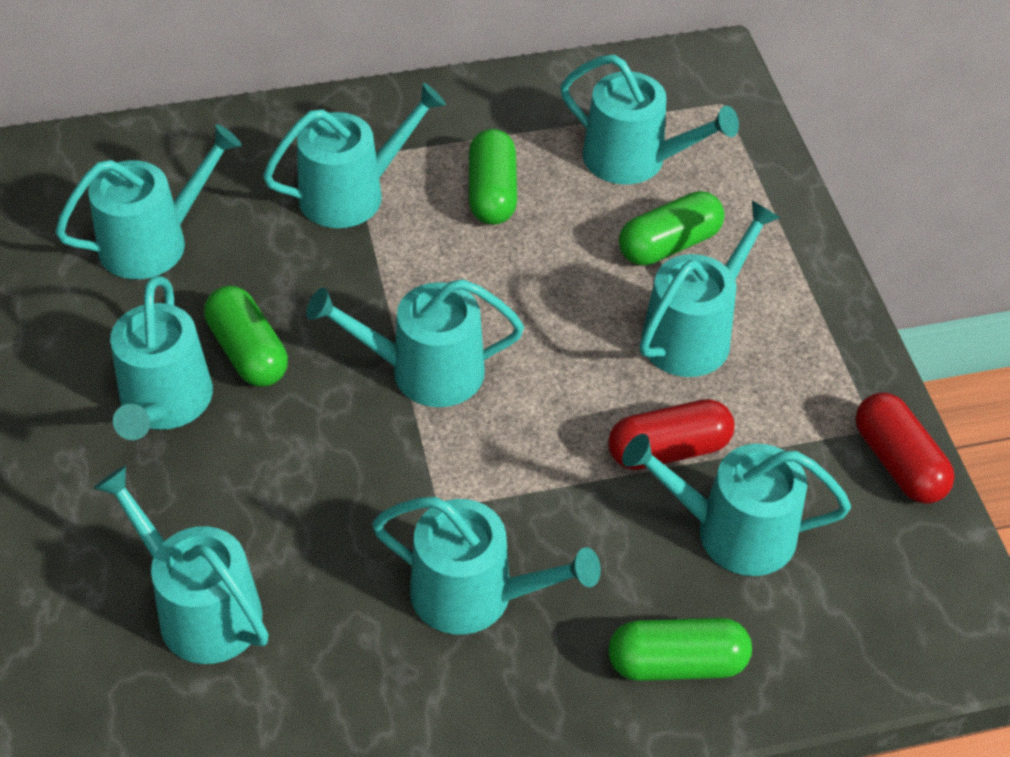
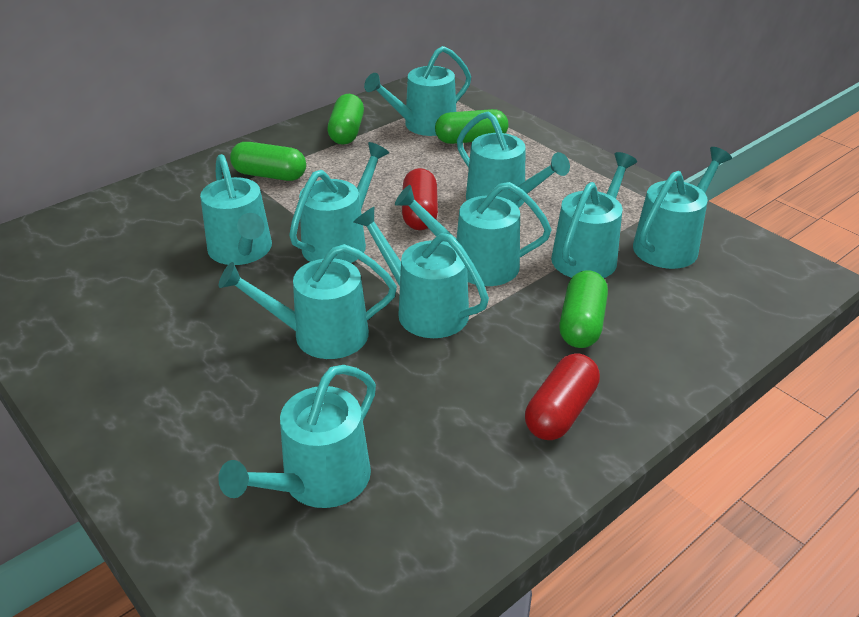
turquoise watering can: 9 -> 10

